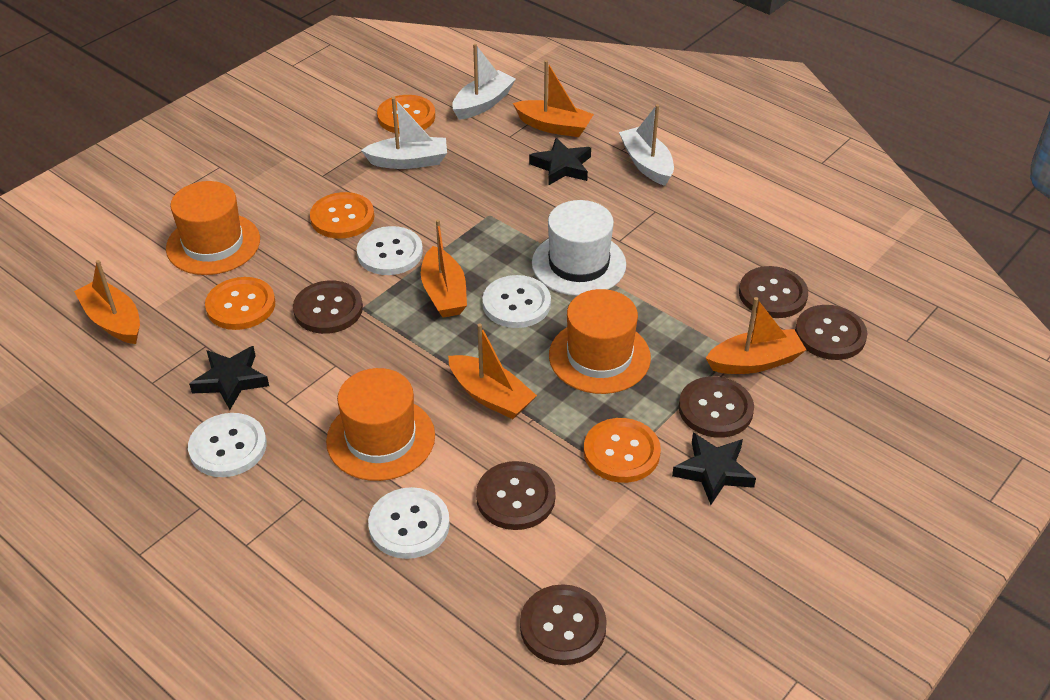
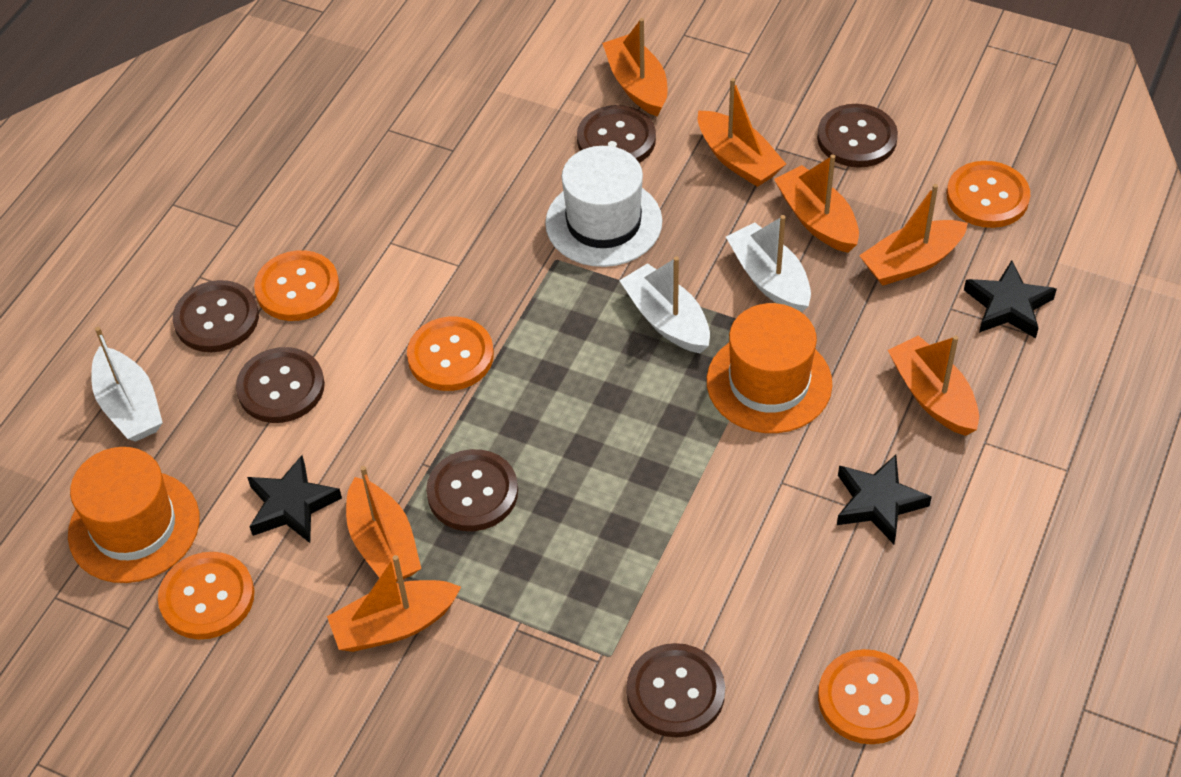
orange boat: 5 -> 7
orange button: 4 -> 5
orange hat: 3 -> 2
white button: 4 -> 0

